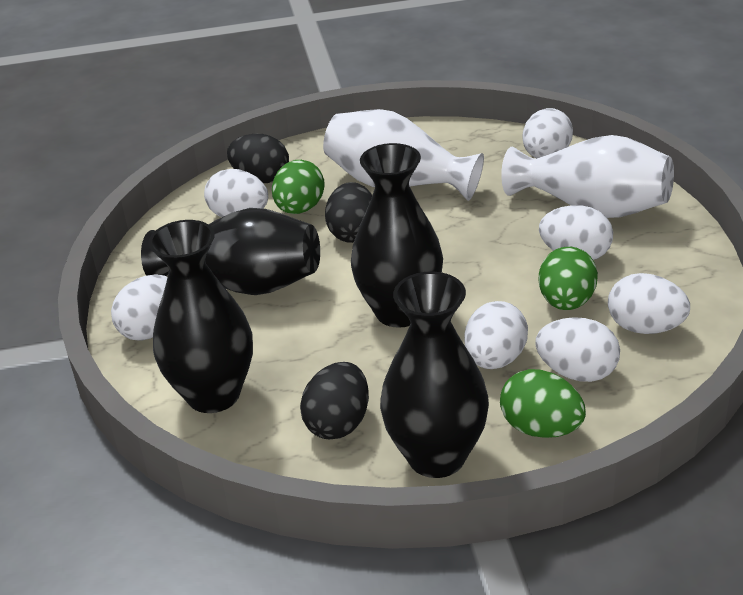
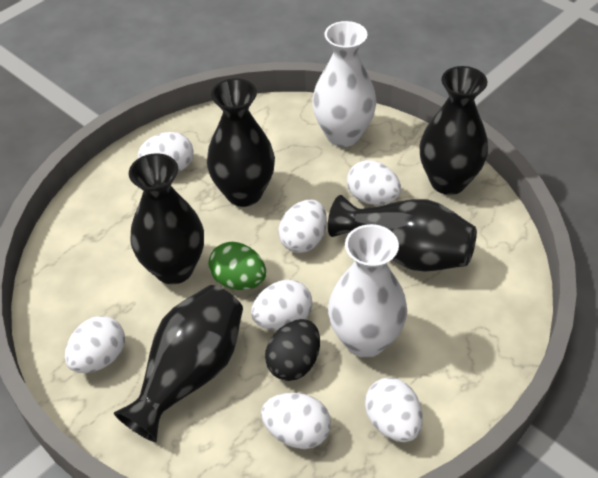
black egg: 3 -> 1
black vase: 4 -> 5
green egg: 3 -> 1

